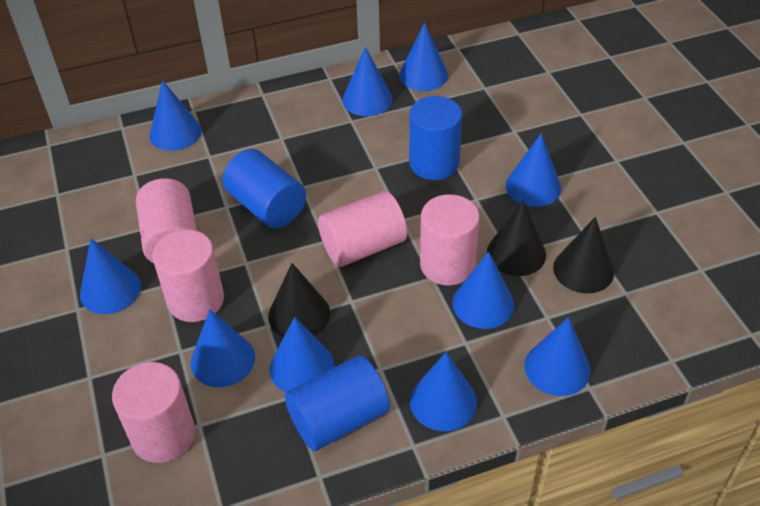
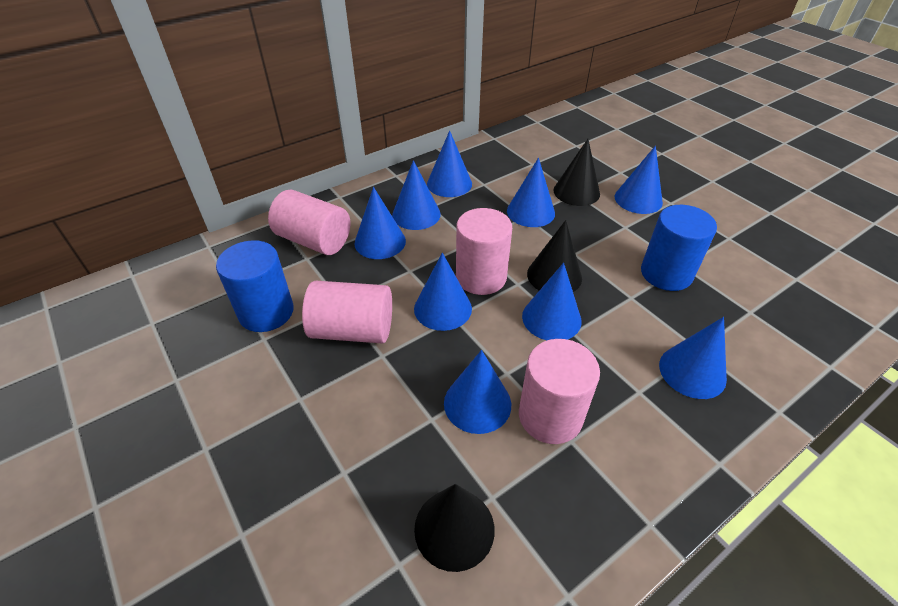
blue cone: 10 -> 9
blue cylinder: 3 -> 2
pink cylinder: 5 -> 4

